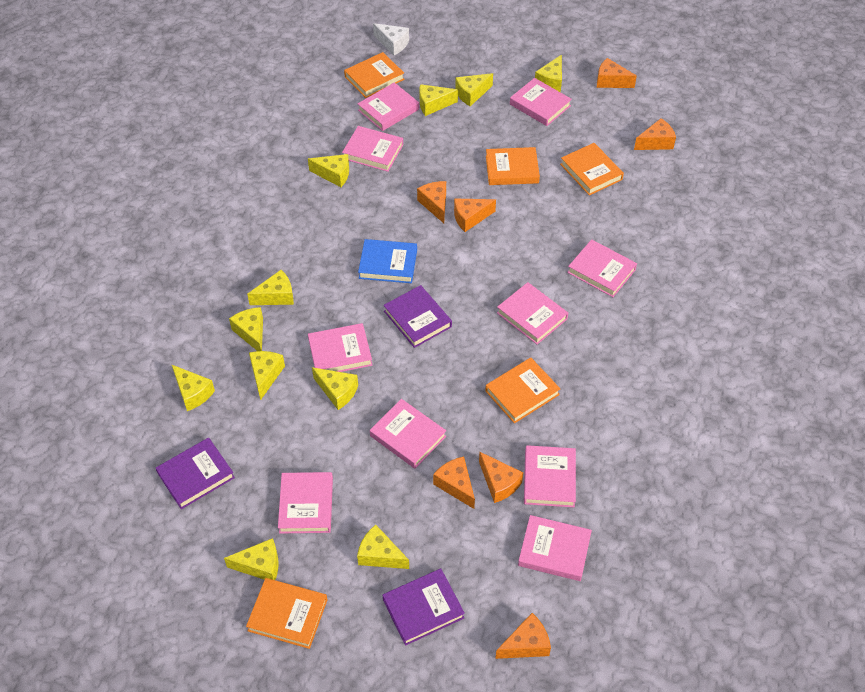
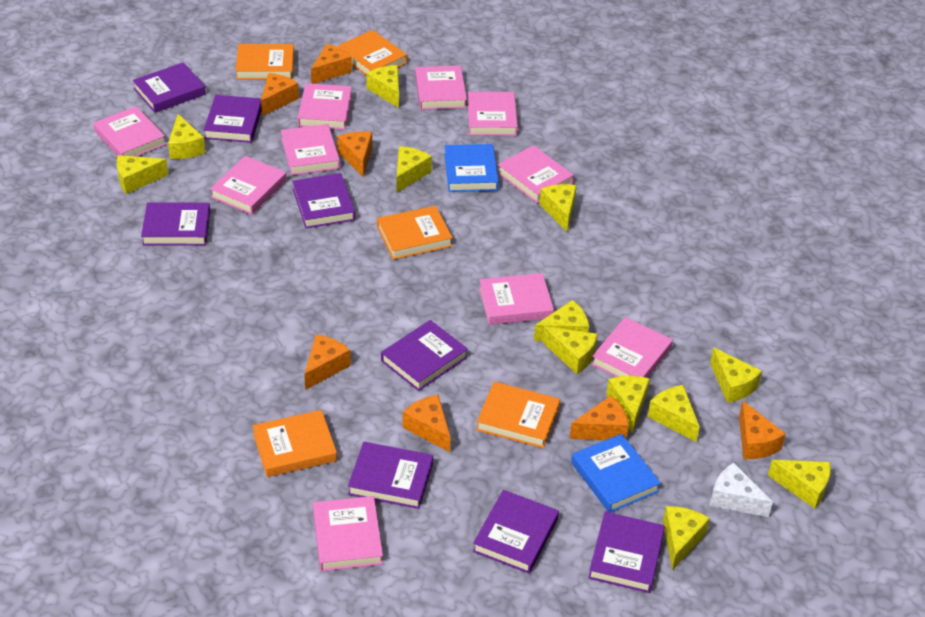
blue book: 1 -> 2
purple book: 3 -> 8
yellow cheese: 11 -> 12

